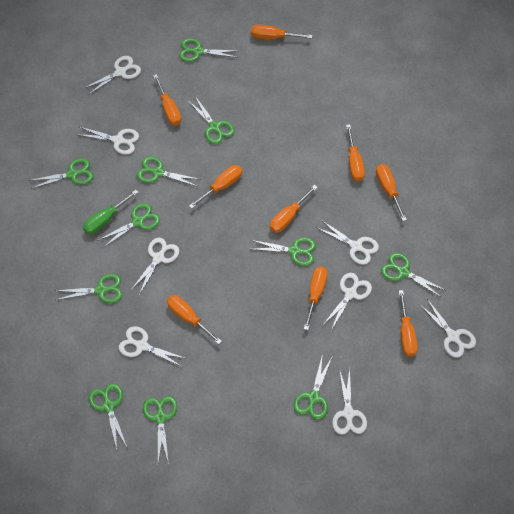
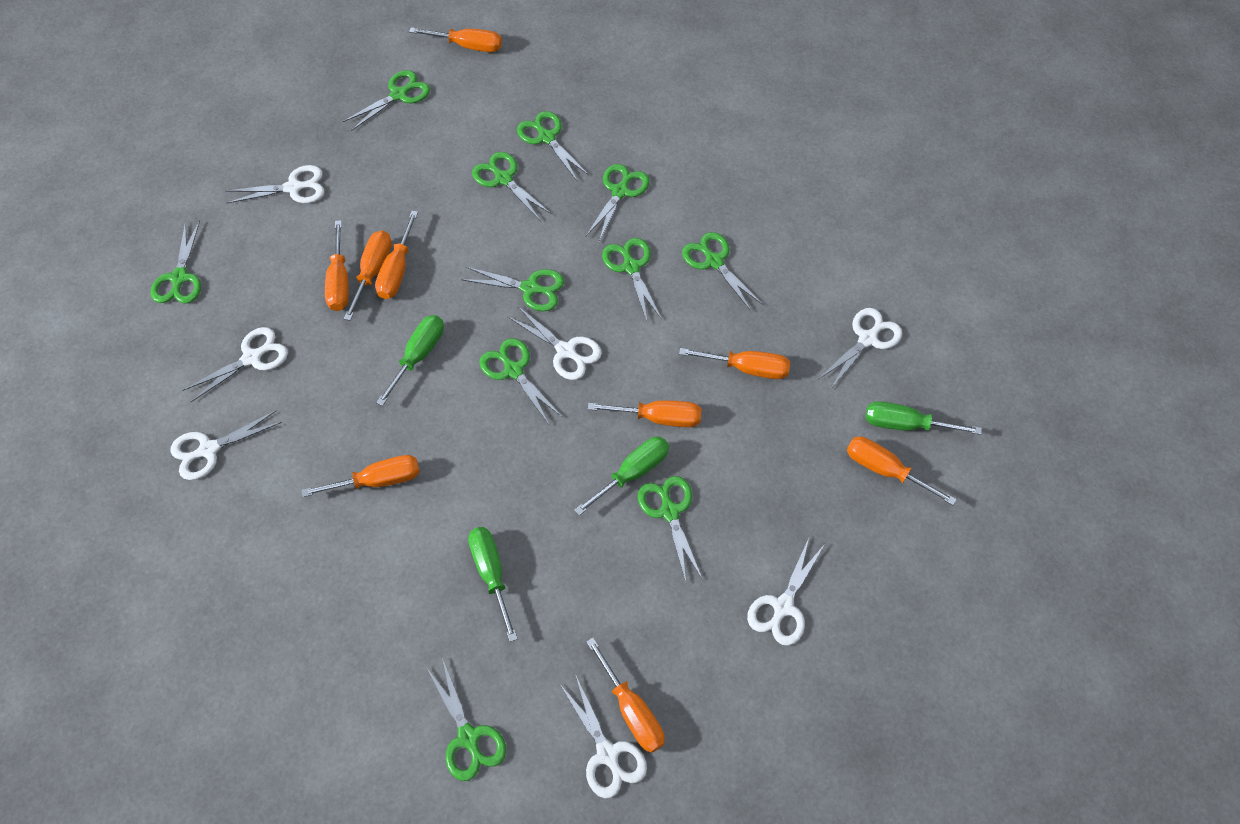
green screwdriver: 1 -> 4
white scissors: 8 -> 7

